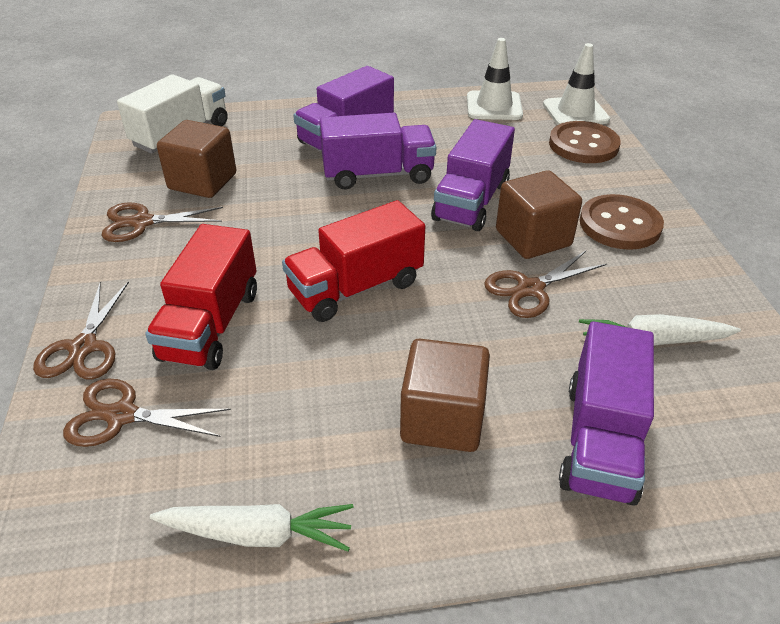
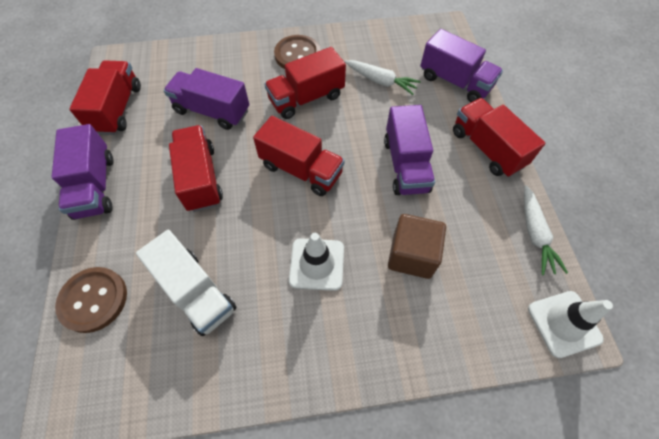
brown cube: 3 -> 1
brown scissors: 4 -> 0
red truck: 2 -> 5

